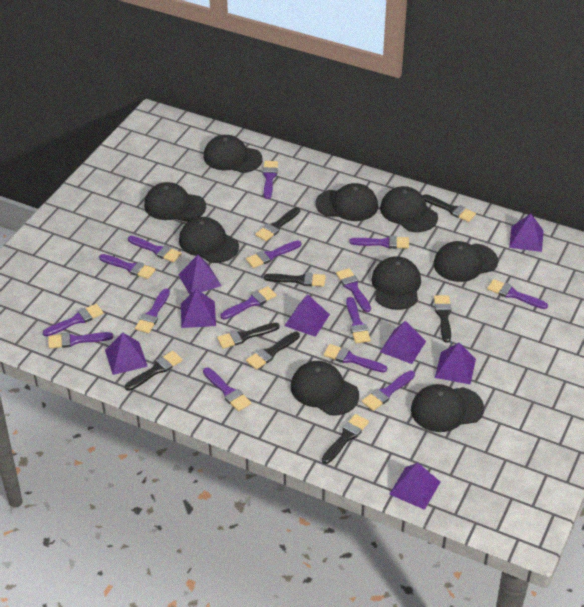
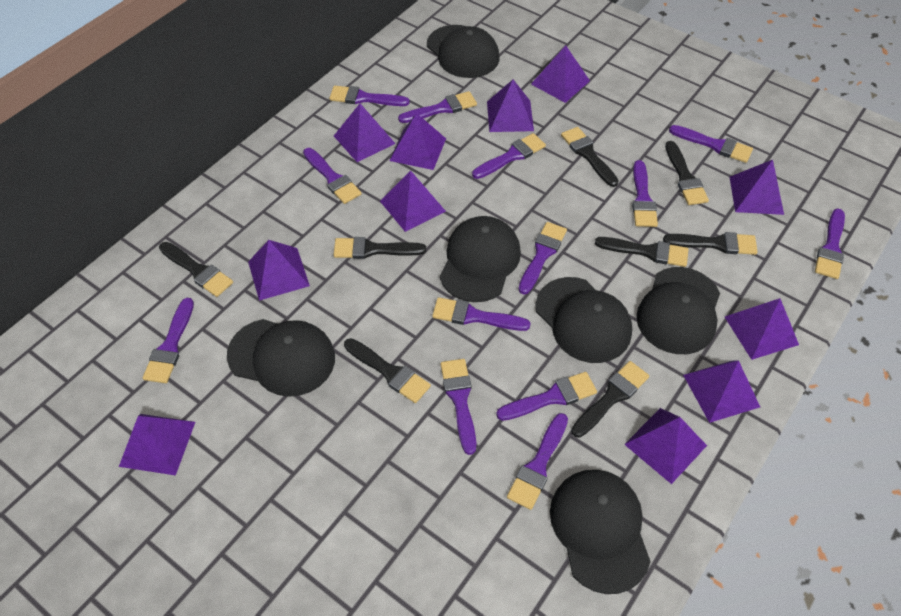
black cap: 9 -> 6
purple brush: 15 -> 13
purple pyramid: 8 -> 11

